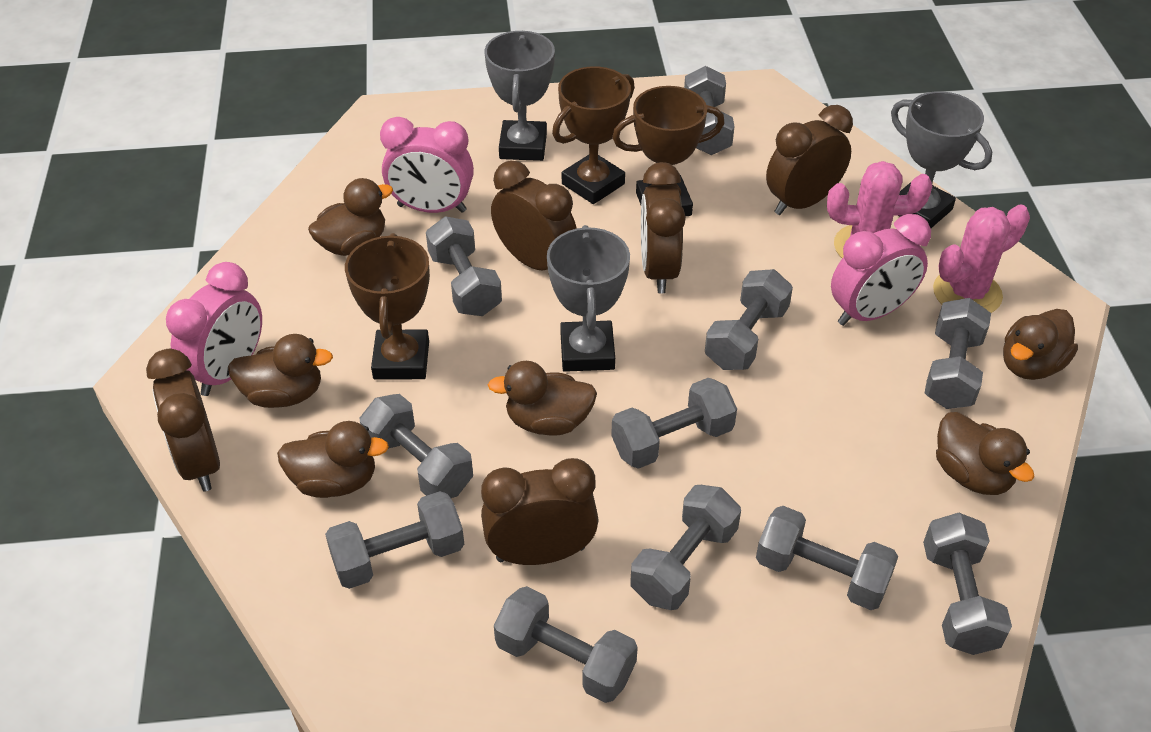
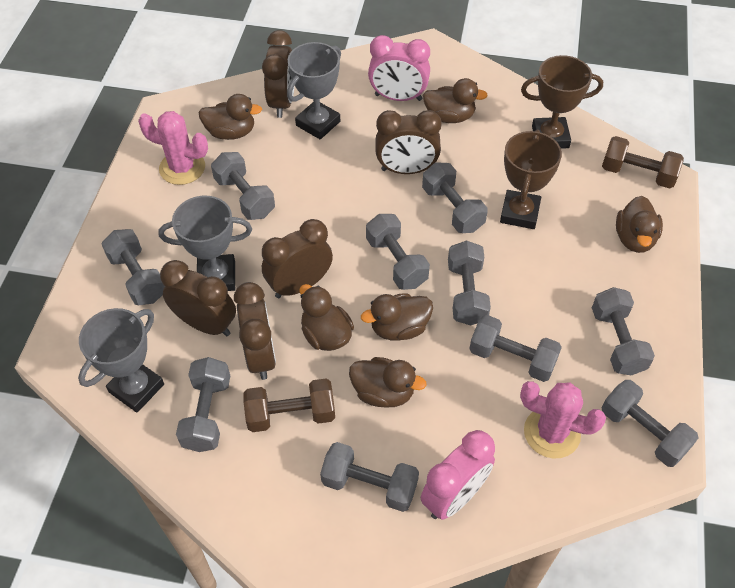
brown dumbbell: 0 -> 2
brown trophy: 3 -> 2
grey dumbbell: 11 -> 10
pink clock: 3 -> 2

